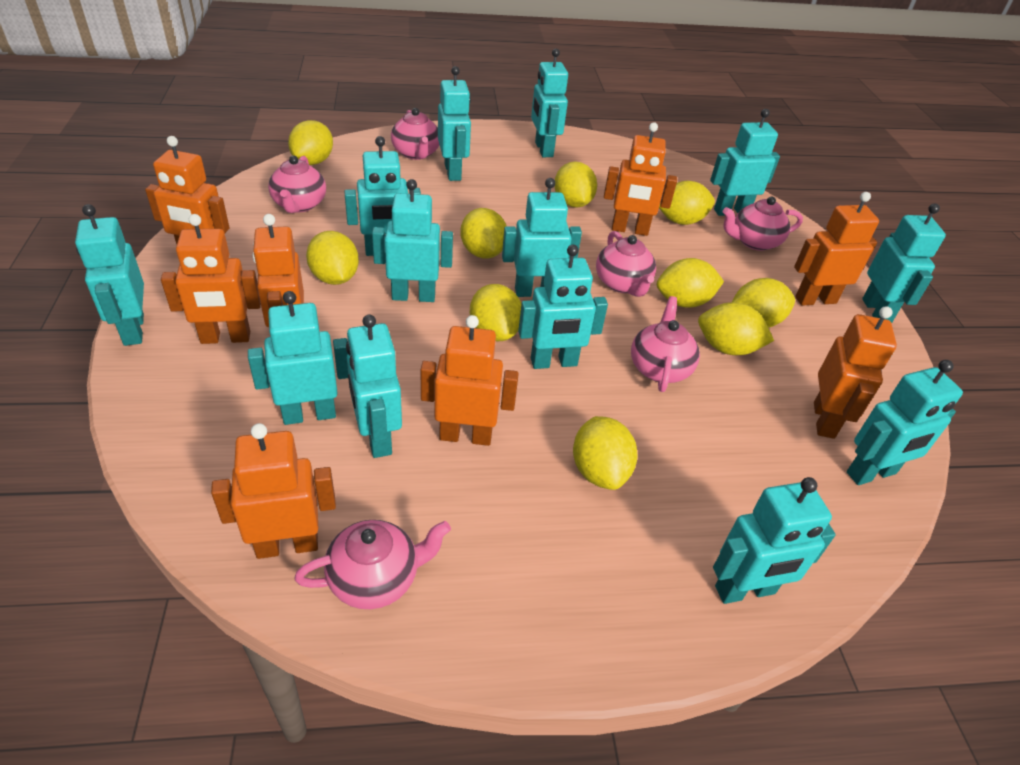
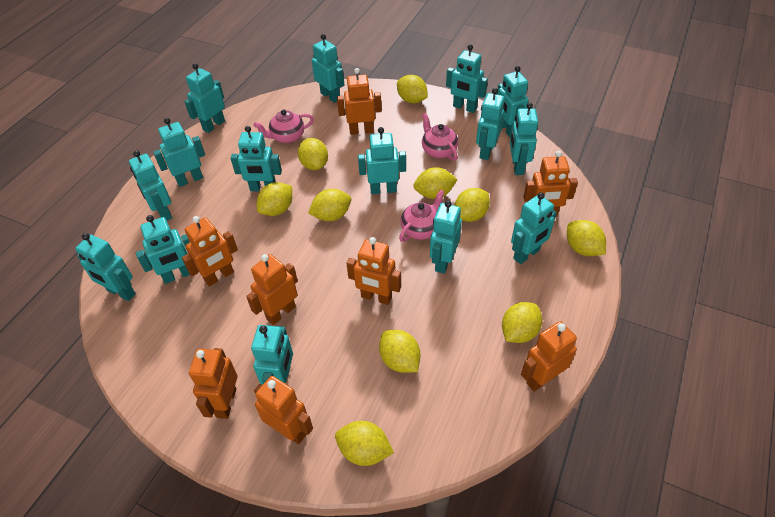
pink teapot: 6 -> 3
turquoise robot: 13 -> 15

